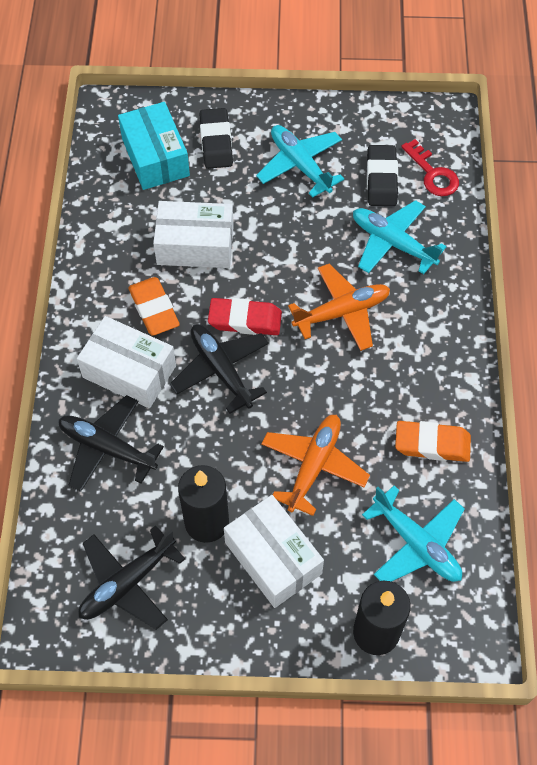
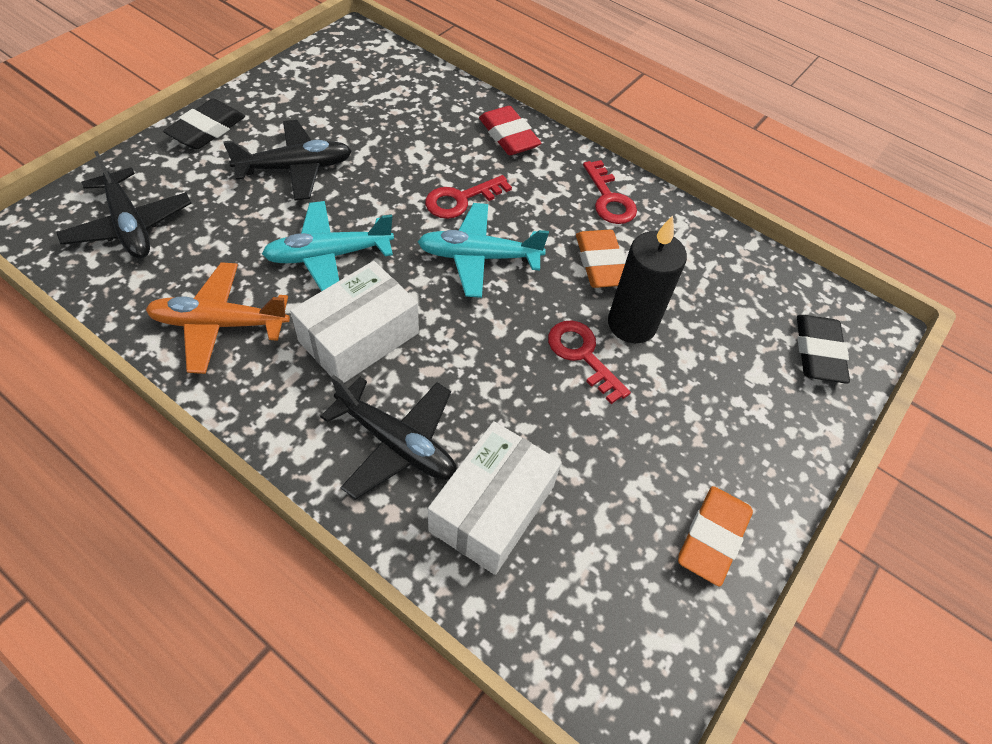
black candle: 2 -> 1
orange plane: 2 -> 1
red key: 1 -> 3
turquoise box: 1 -> 0
turquoise plane: 3 -> 2
white box: 3 -> 2

